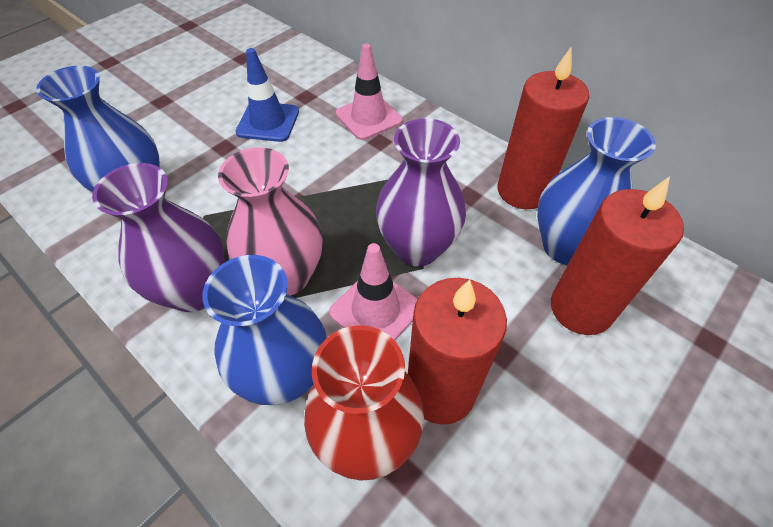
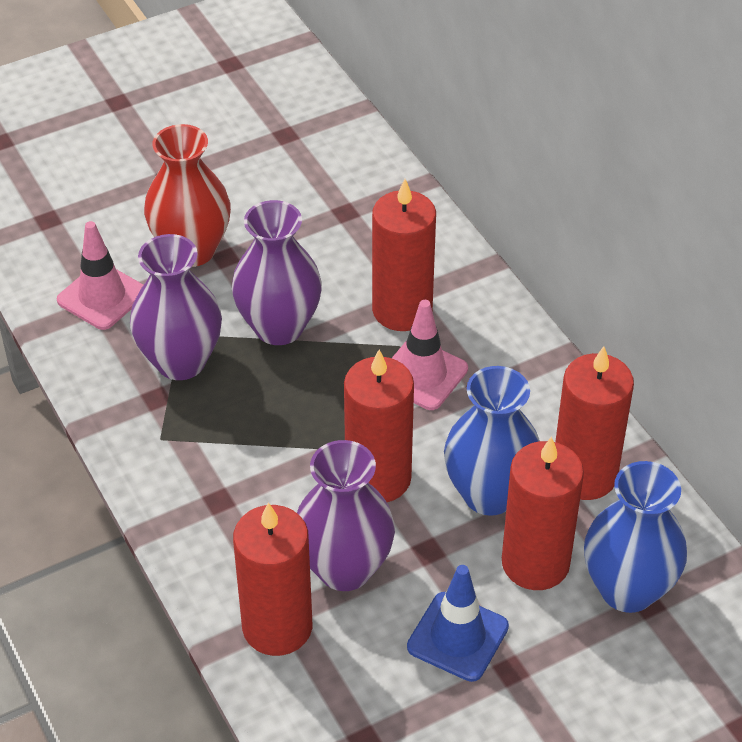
blue vase: 3 -> 2
pink vase: 1 -> 0
purple vase: 2 -> 3
red candle: 3 -> 5

